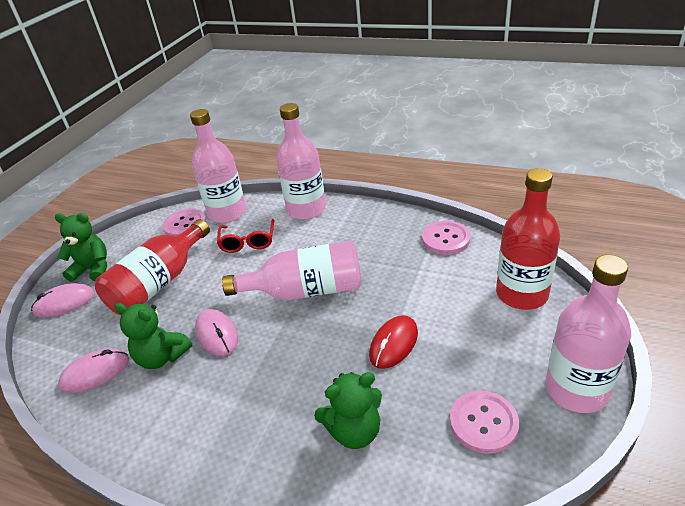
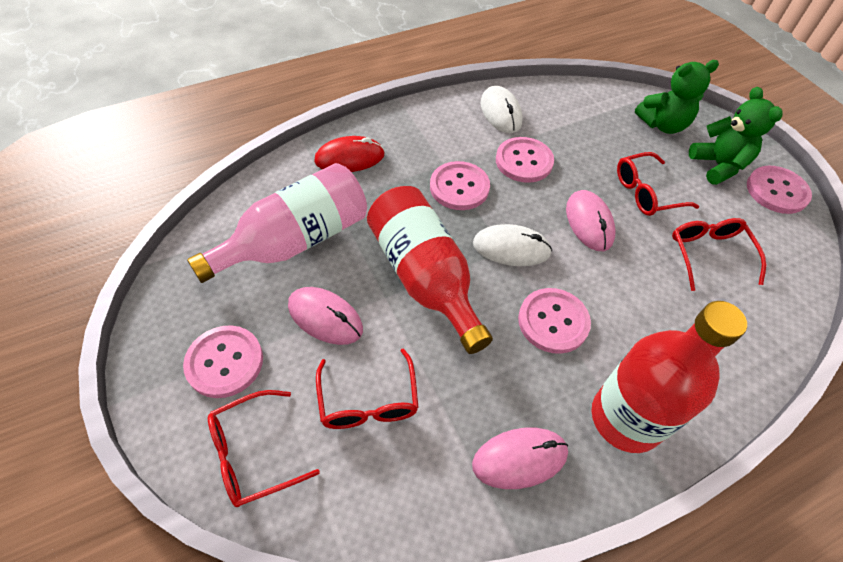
green teddy bear: 3 -> 2
pink bottle: 4 -> 1
pink button: 3 -> 5
red glasses: 1 -> 4
white mouse: 0 -> 2

